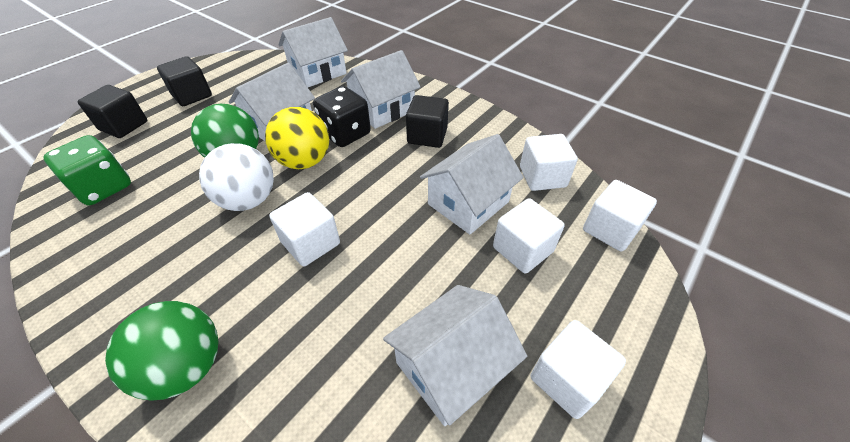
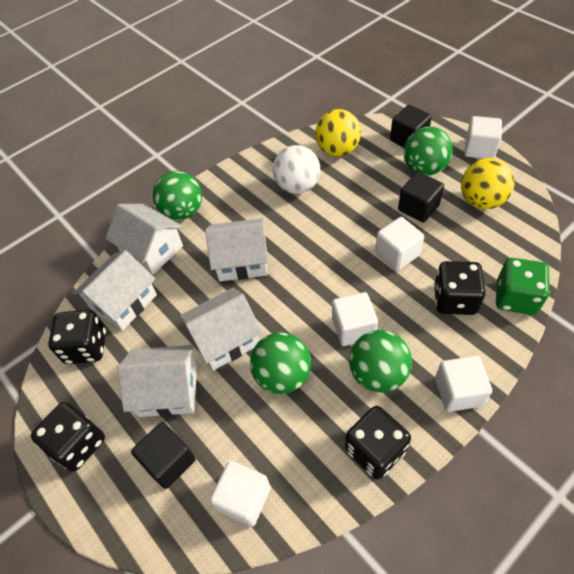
black dice: 1 -> 4
green ball: 2 -> 4
yellow ball: 1 -> 2

